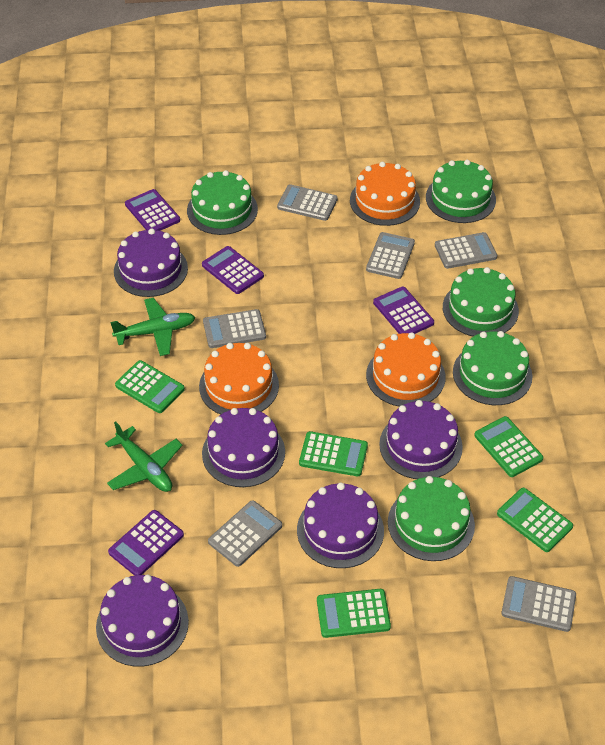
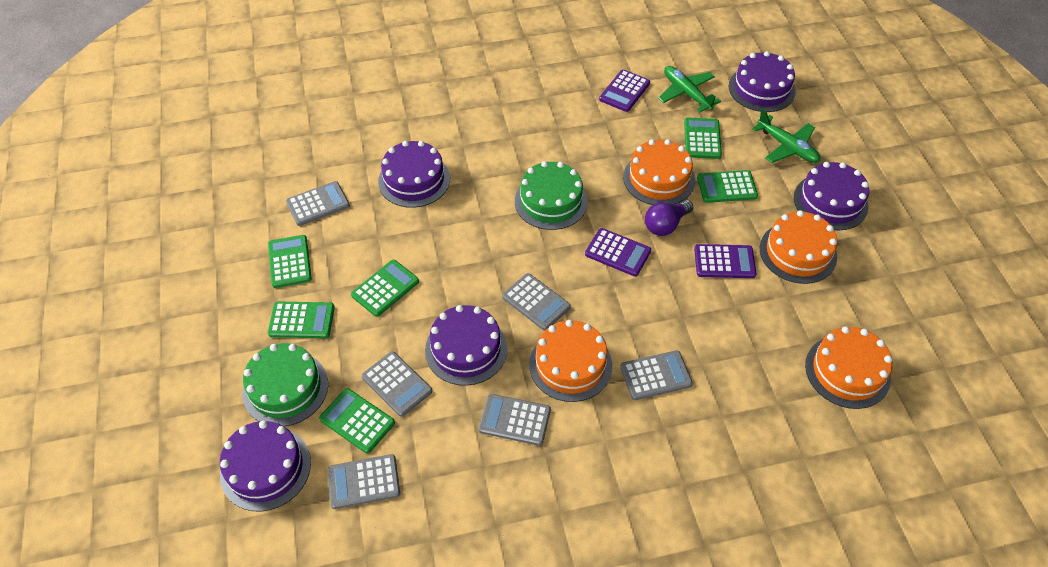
green cake: 5 -> 2
green calculator: 5 -> 6
orange cake: 3 -> 4
purple calculator: 4 -> 3
purple light bulb: 0 -> 1

